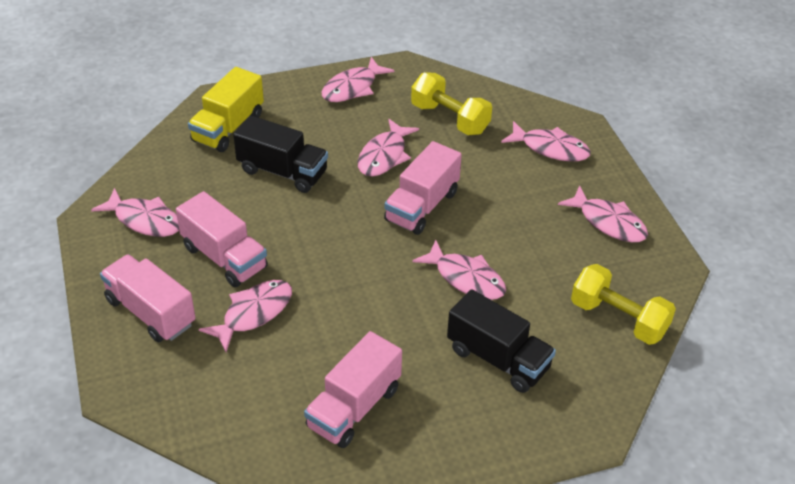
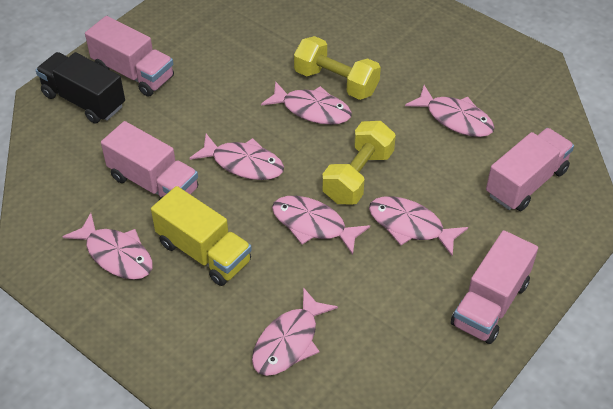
black truck: 2 -> 1

